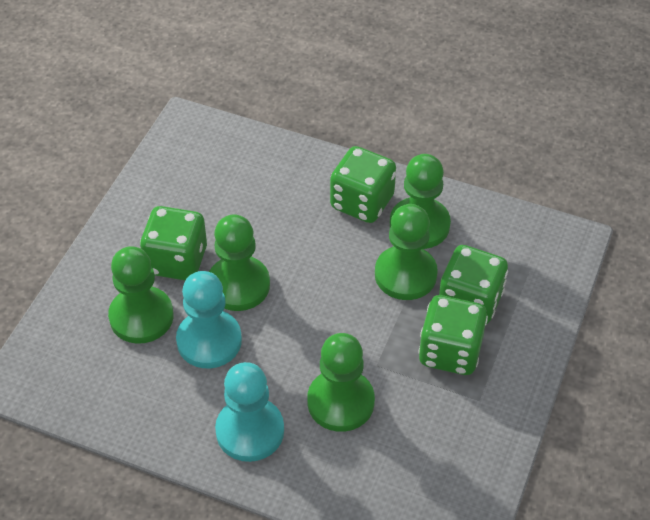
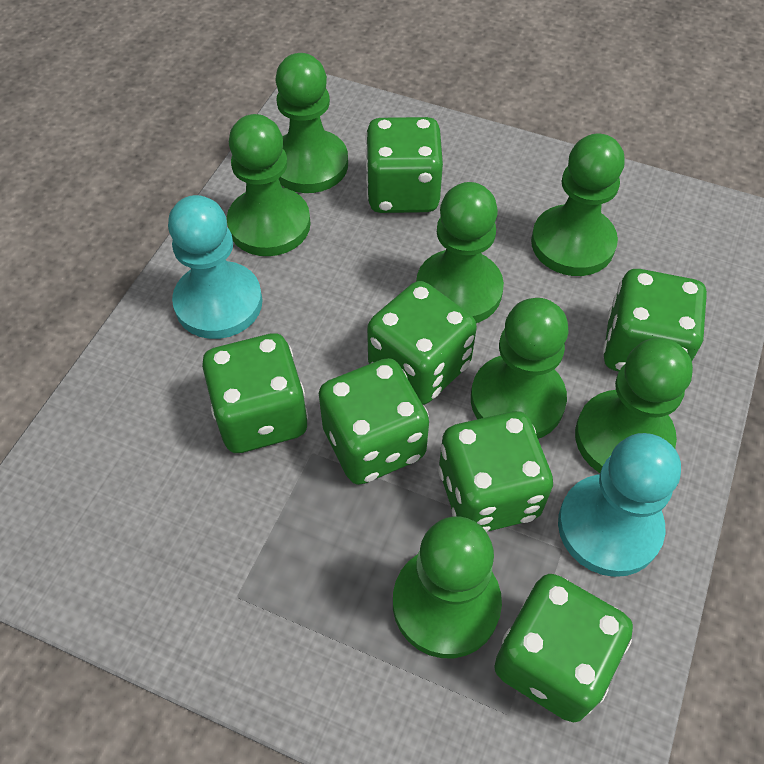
green dice: 4 -> 7
green pawn: 5 -> 7

